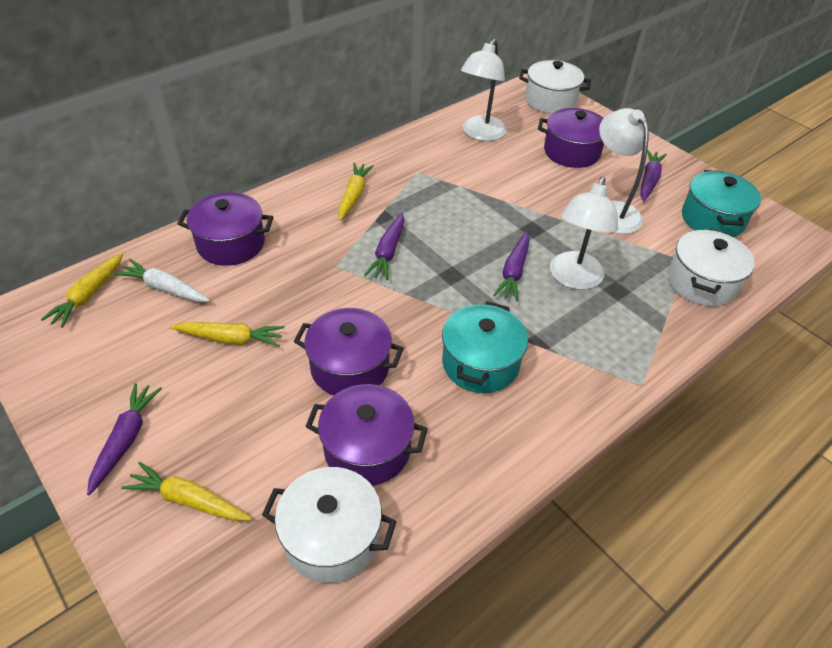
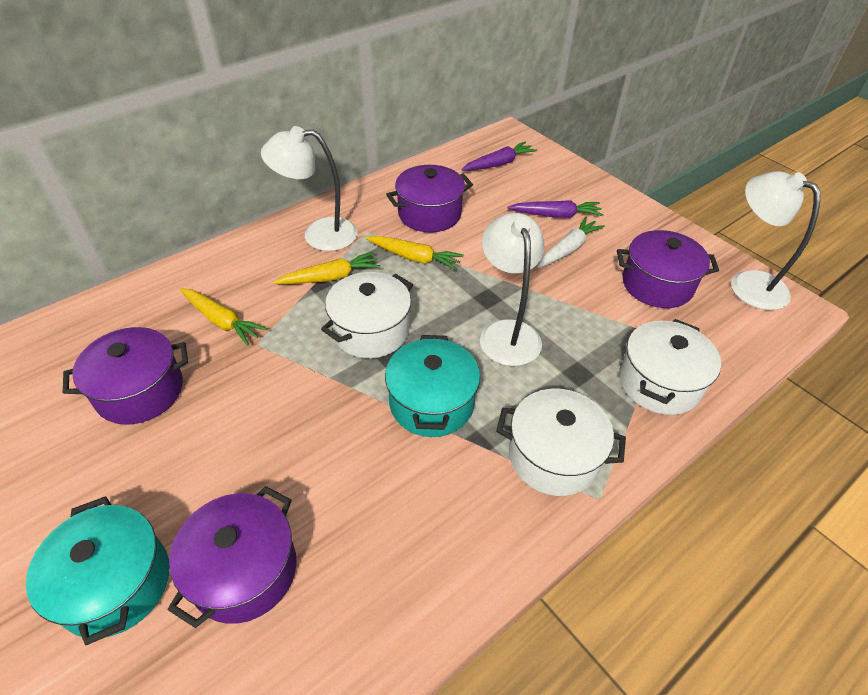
purple carrot: 4 -> 2
yellow carrot: 4 -> 3

